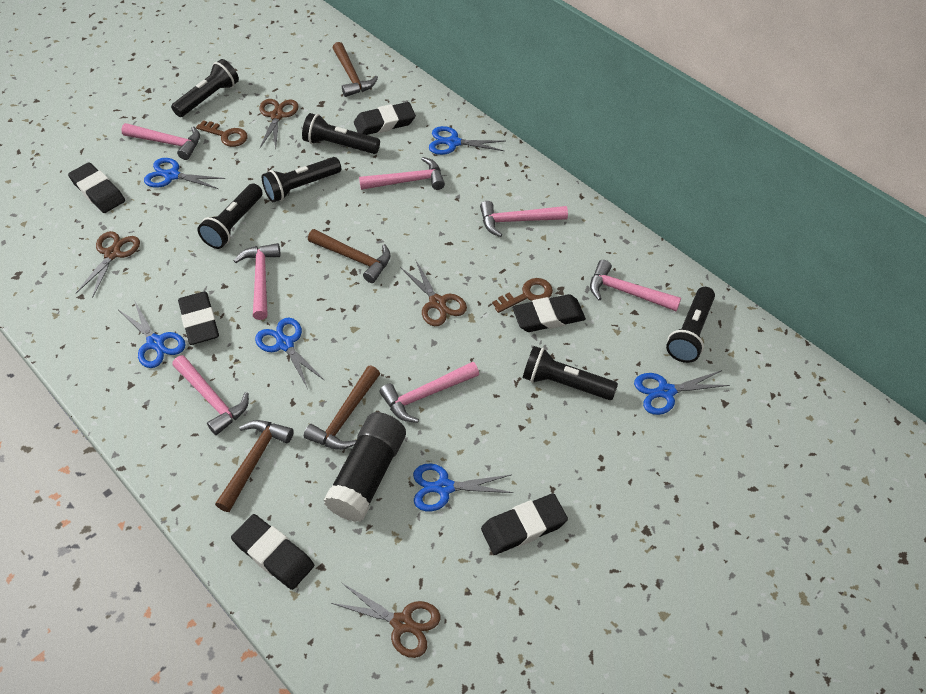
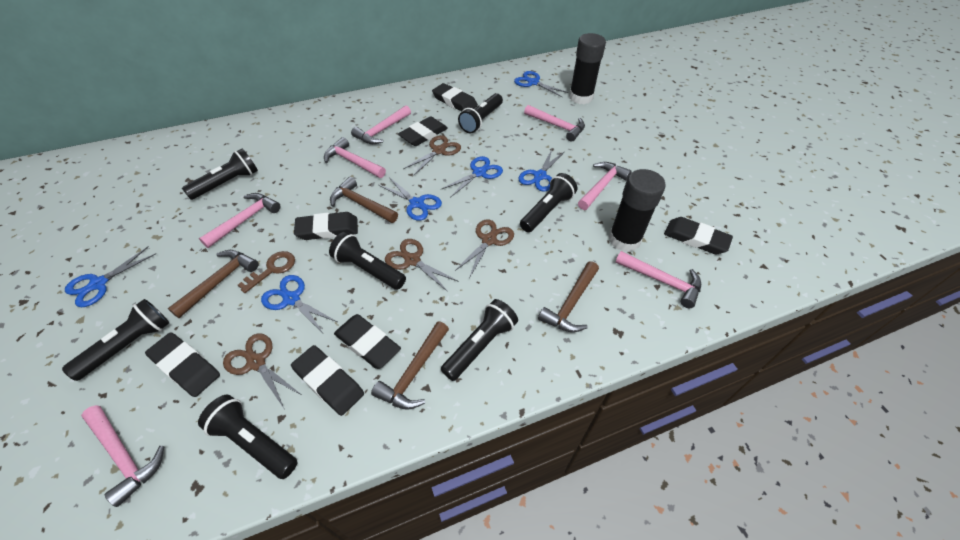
black eraser: 6 -> 7
black flashlight: 6 -> 7
black glue stick: 1 -> 2
brown key: 2 -> 1

